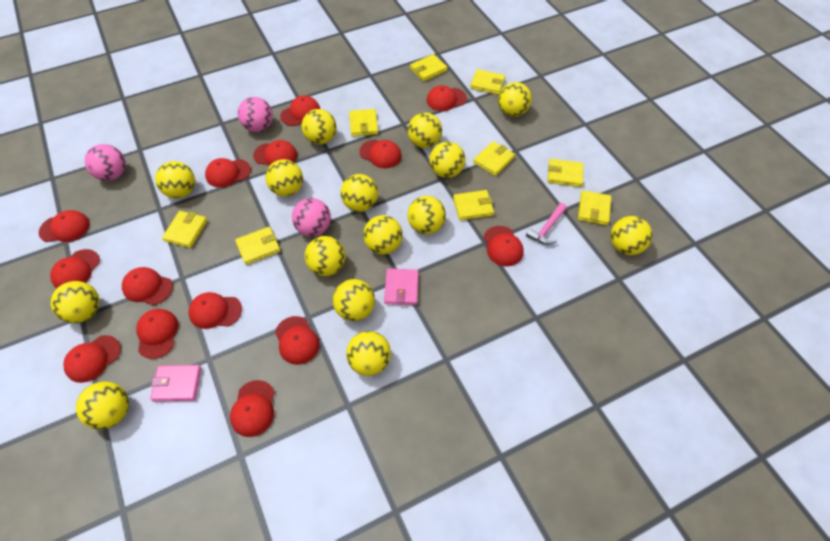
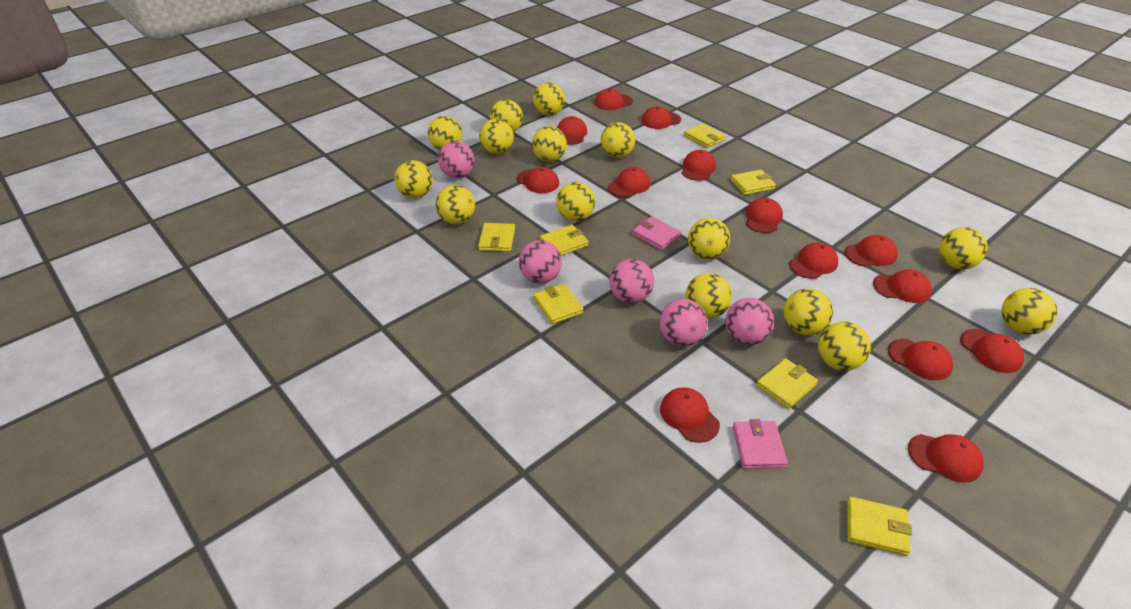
pink ball: 3 -> 5
pink hammer: 1 -> 0
yellow wallet: 9 -> 7

